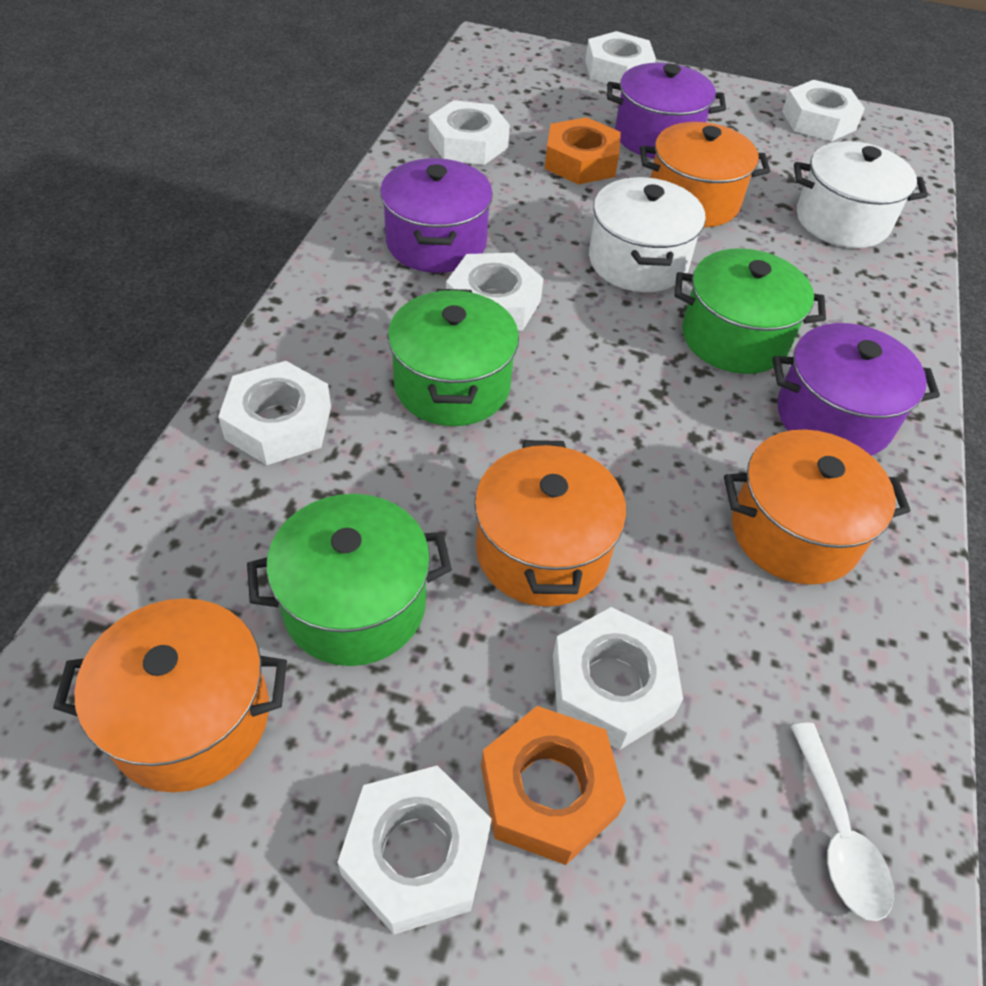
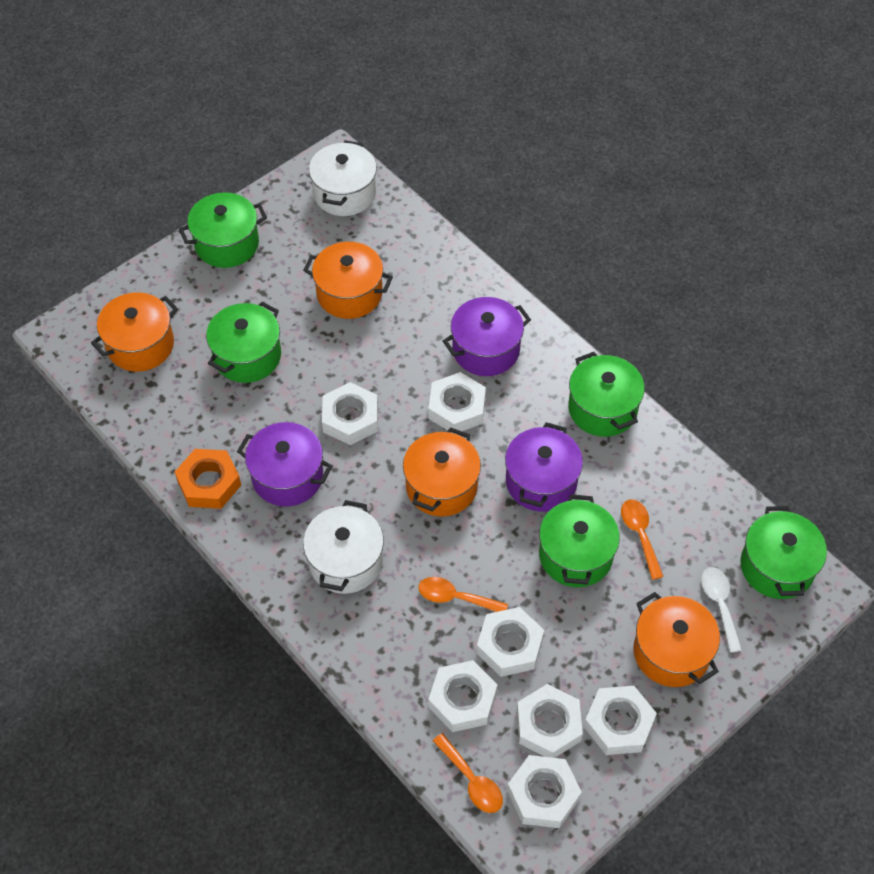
green pot: 3 -> 5
orange nut: 2 -> 1
orange spoon: 0 -> 3

